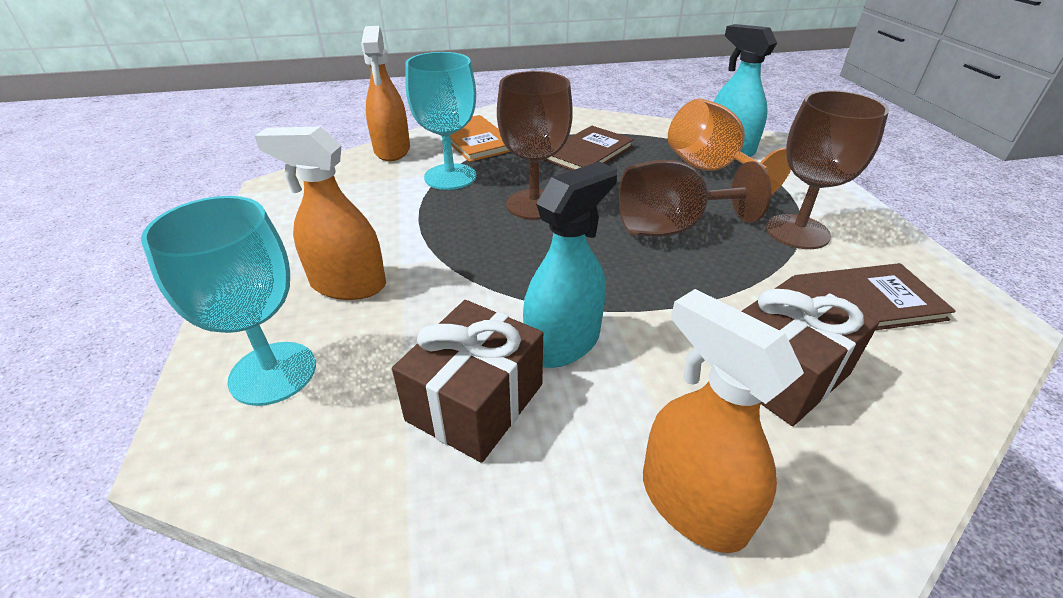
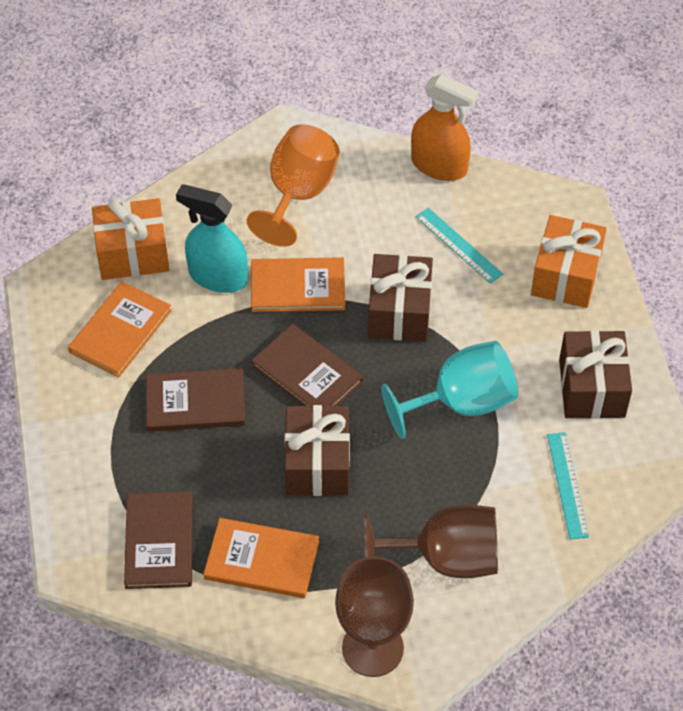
brown book: 2 -> 3
brown gift: 2 -> 3
brown goblet: 3 -> 2
orange book: 1 -> 3
orange gift: 0 -> 2
orange spray bottle: 3 -> 1
turquoise goblet: 2 -> 1
turquoise ruler: 0 -> 2
turquoise spray bottle: 2 -> 1

